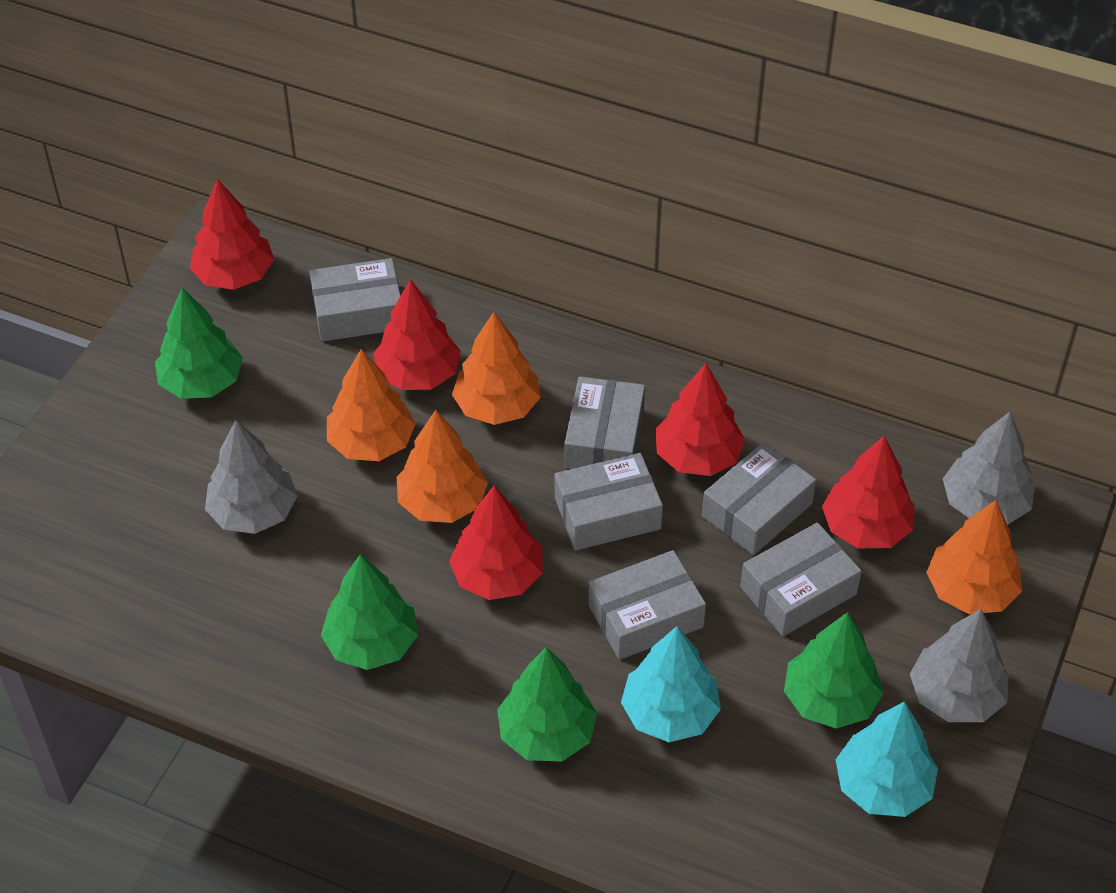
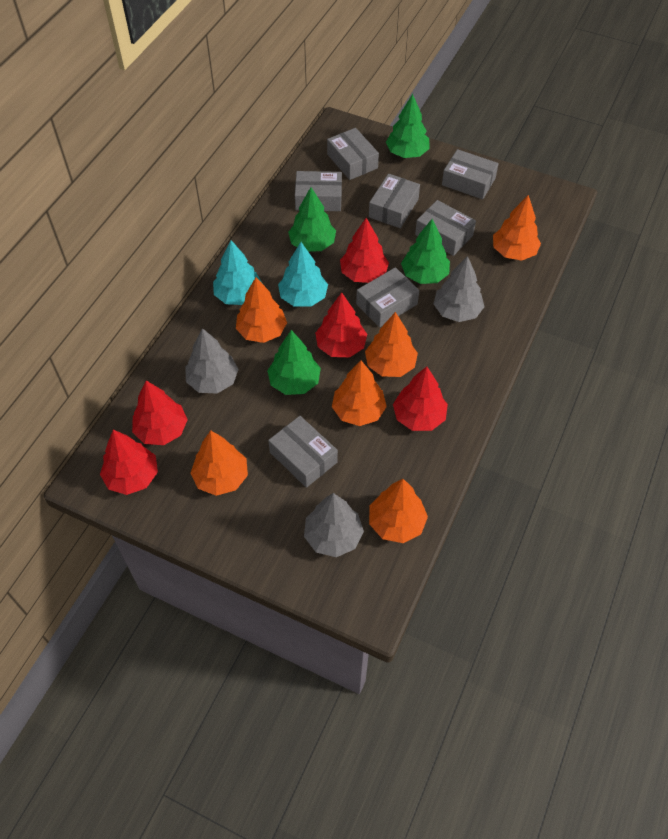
grey box: 6 -> 7
orange tree: 4 -> 6

